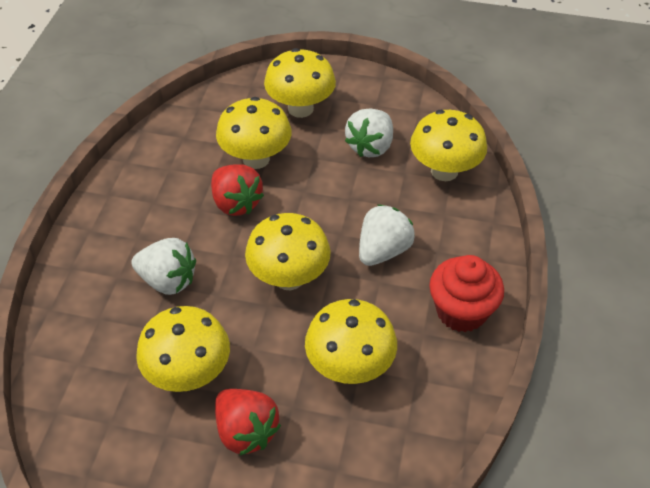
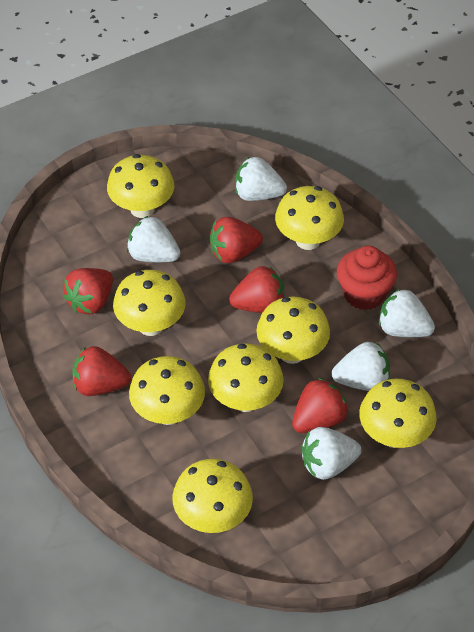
red strawberry: 2 -> 5
white strawberry: 3 -> 5
yellow mushroom: 6 -> 8

